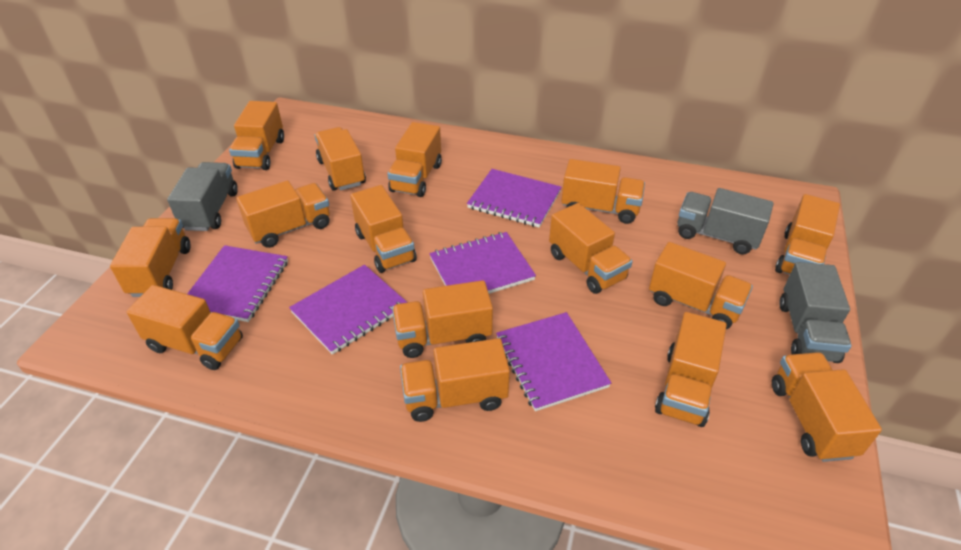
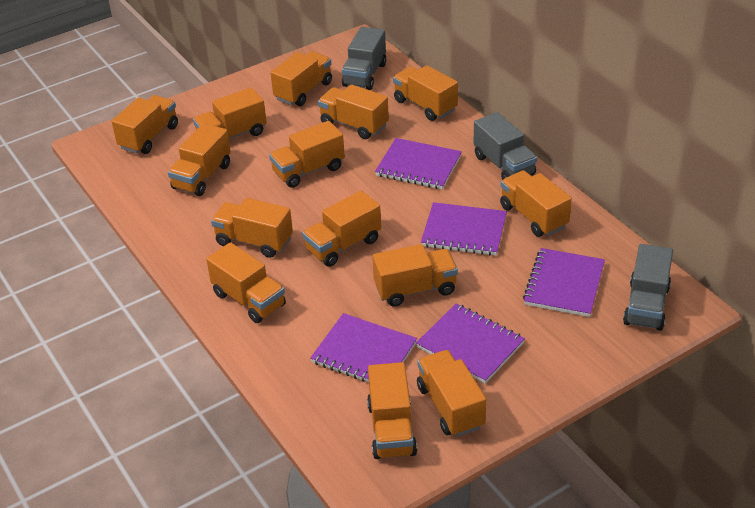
orange truck: 15 -> 14

